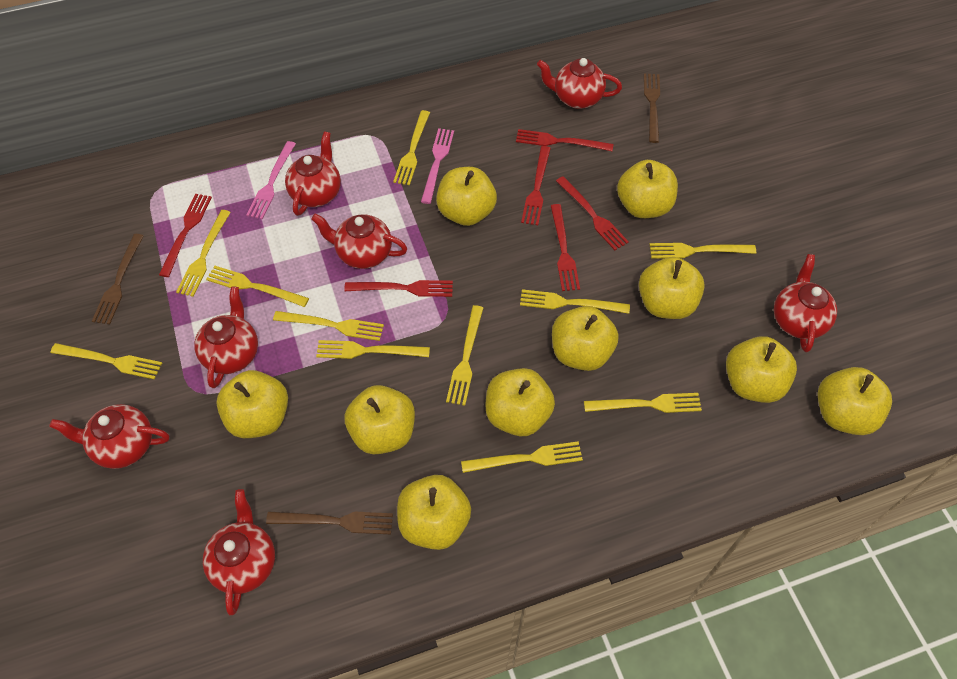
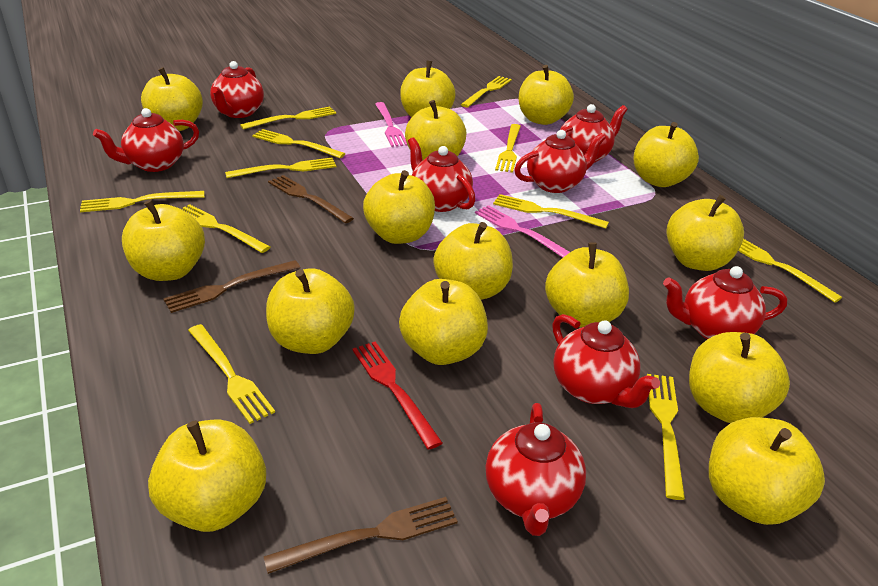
red fork: 6 -> 1
red teapot: 7 -> 8
yellow apple: 10 -> 15

